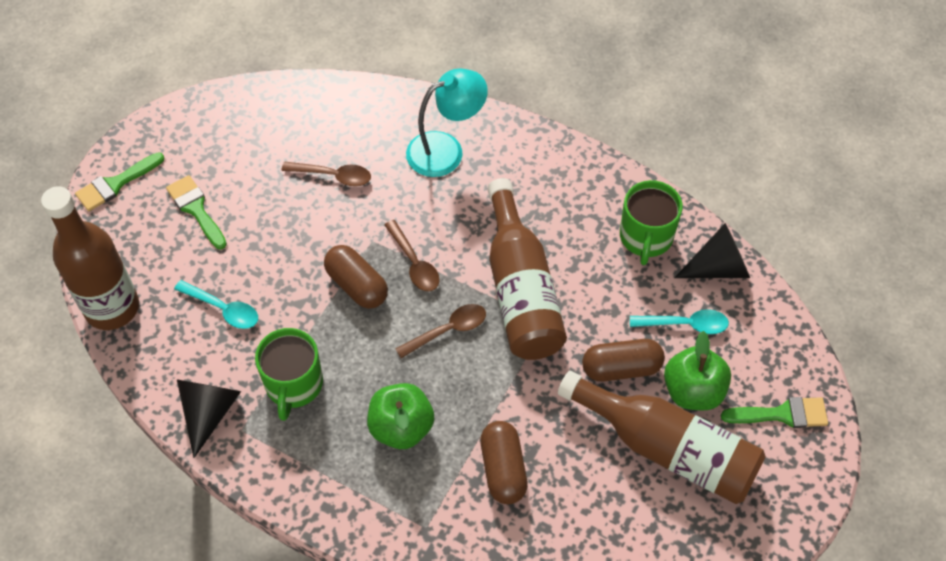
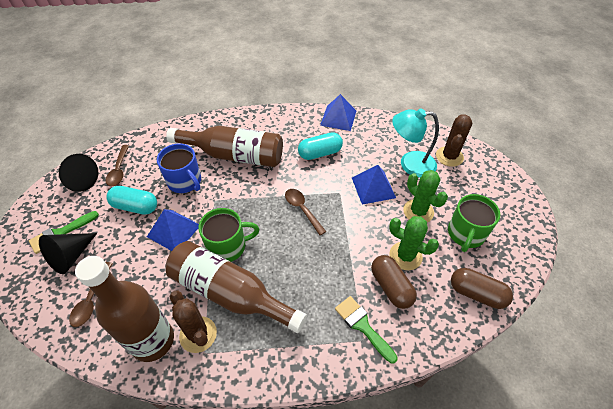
blue mug: 0 -> 1
blue pyramid: 0 -> 3
brown cactus: 0 -> 2
brown capsule: 3 -> 2
green apple: 2 -> 0
green brush: 3 -> 2
green cactus: 0 -> 2
turquoise capsule: 0 -> 2
turquoise spoon: 2 -> 0

